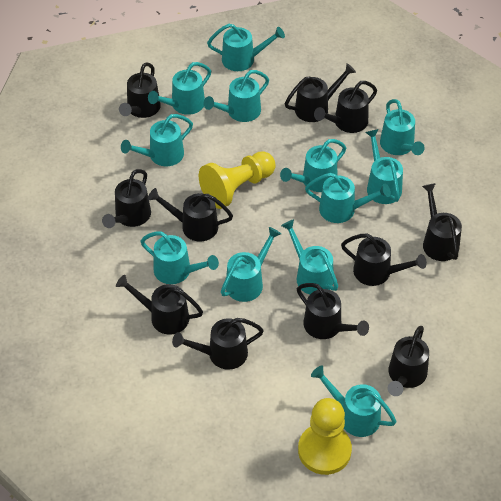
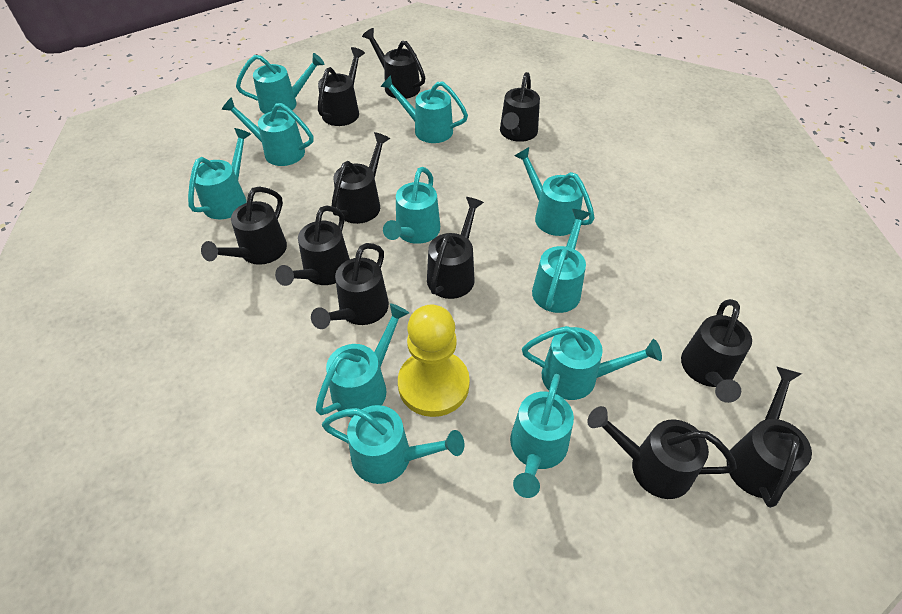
turquoise watering can: 12 -> 11
yellow pawn: 2 -> 1

